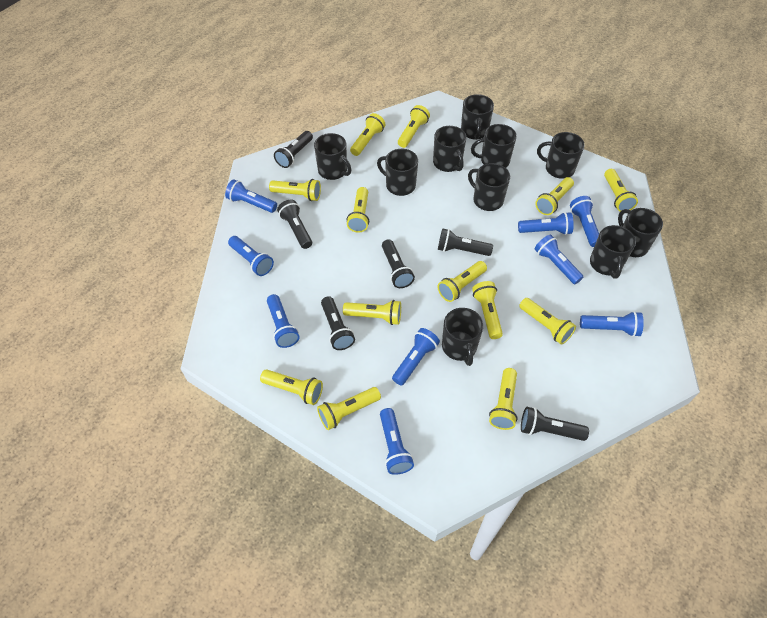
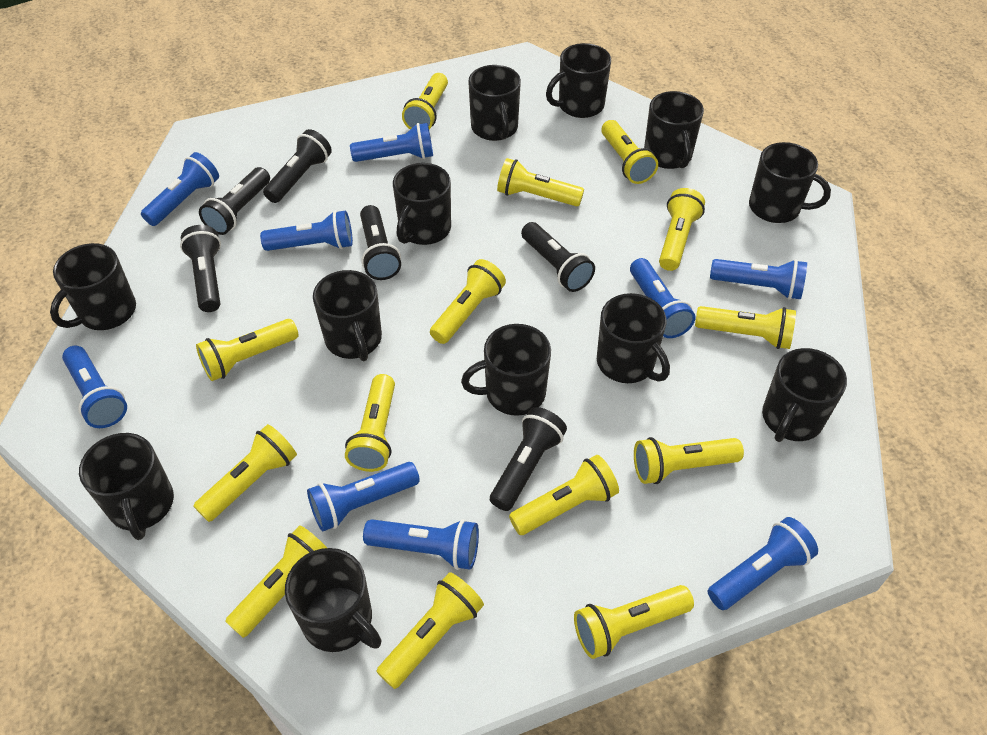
black mug: 10 -> 12
yellow flashlight: 13 -> 14

